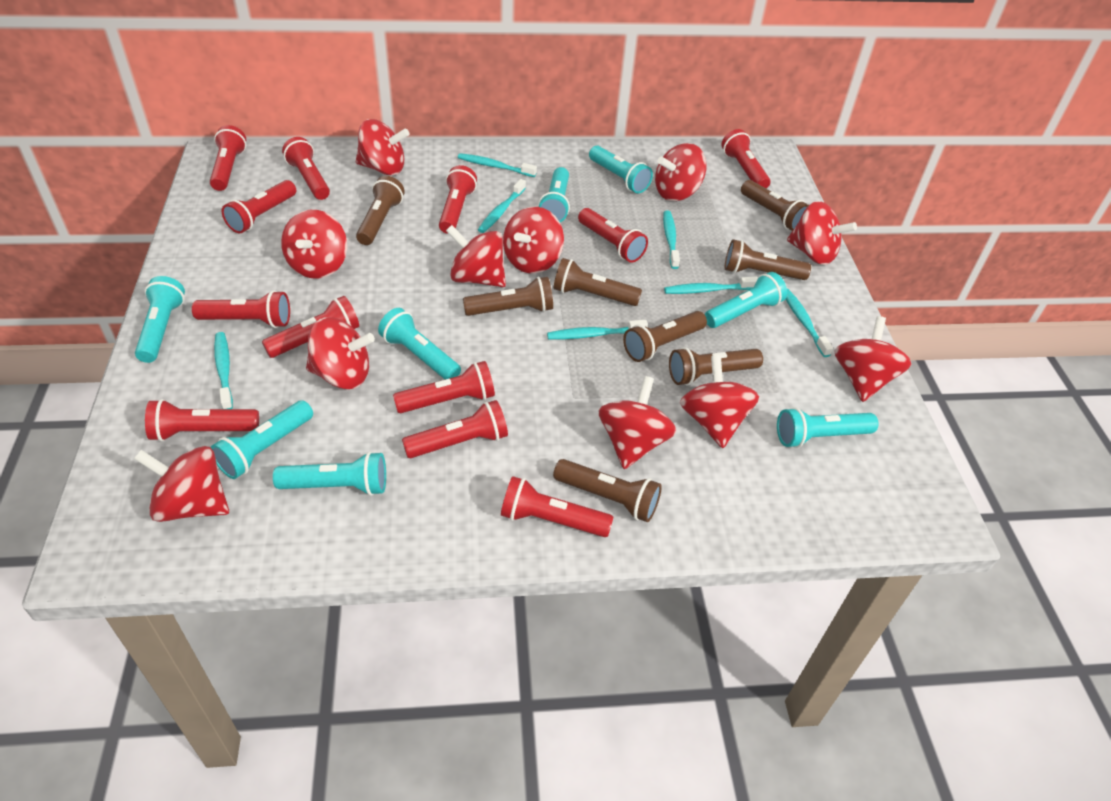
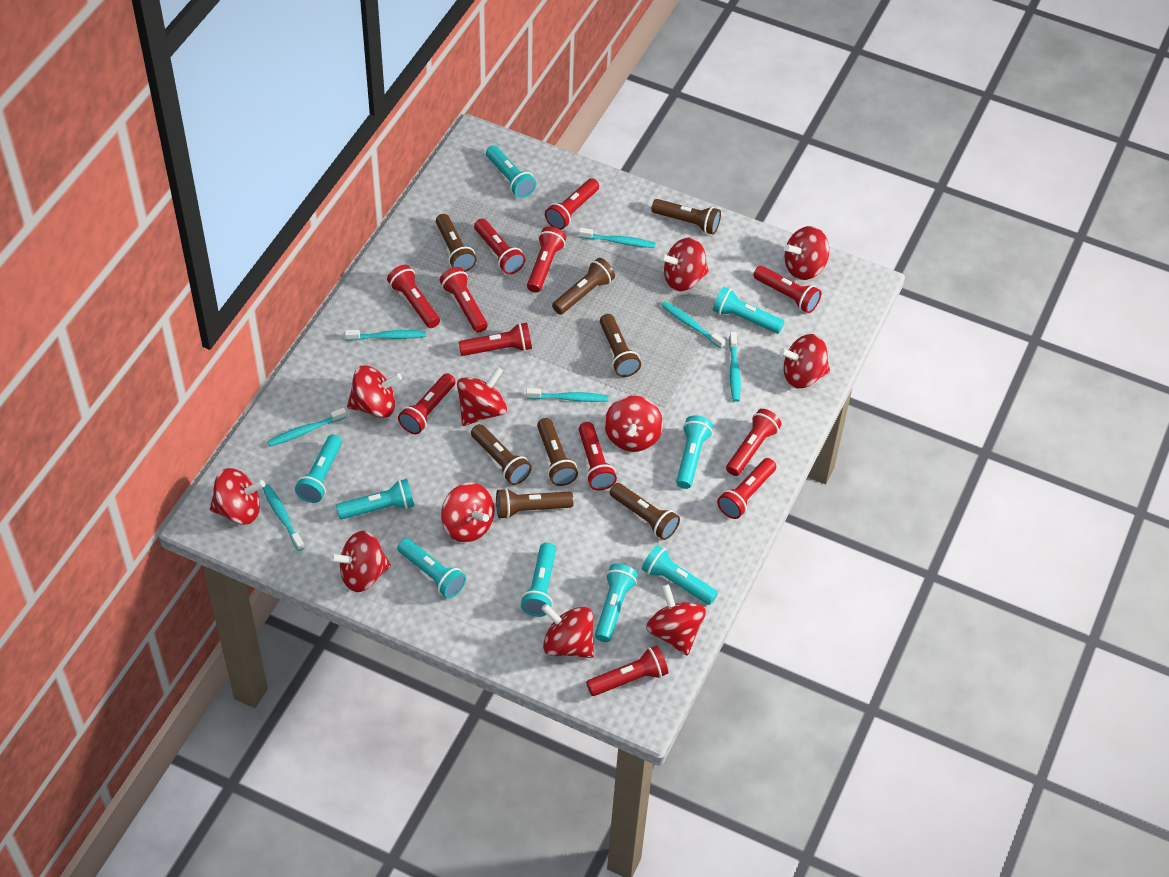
turquoise flashlight: 8 -> 9

